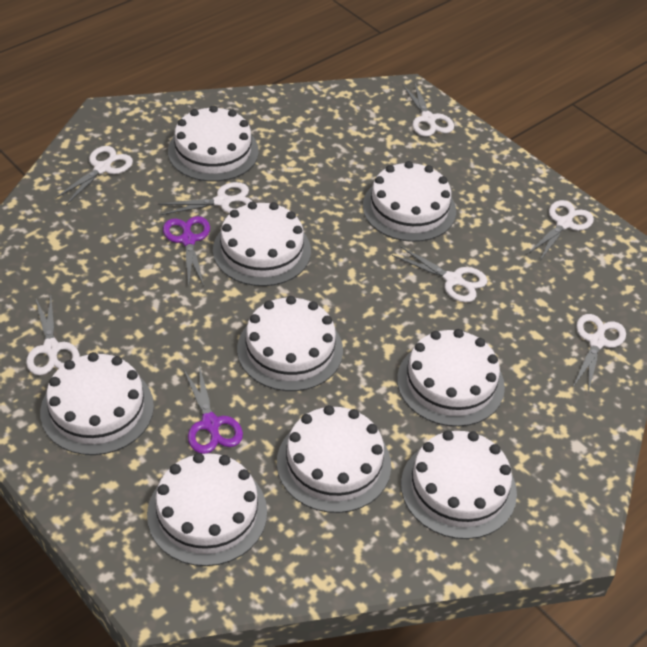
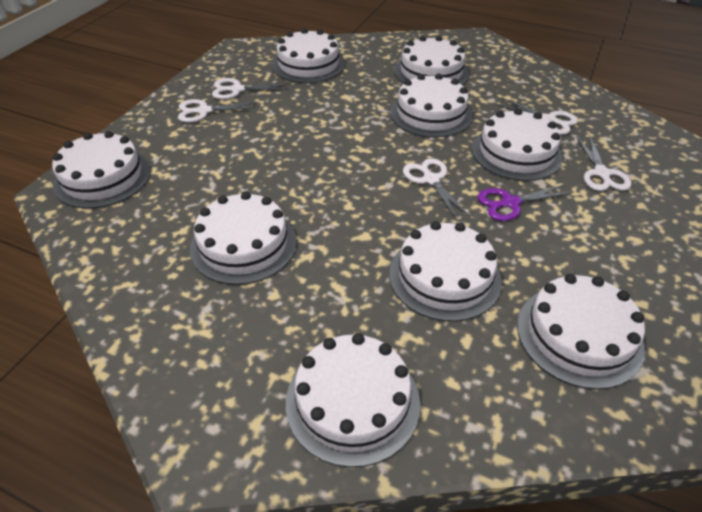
purple scissors: 2 -> 1
white scissors: 7 -> 5

